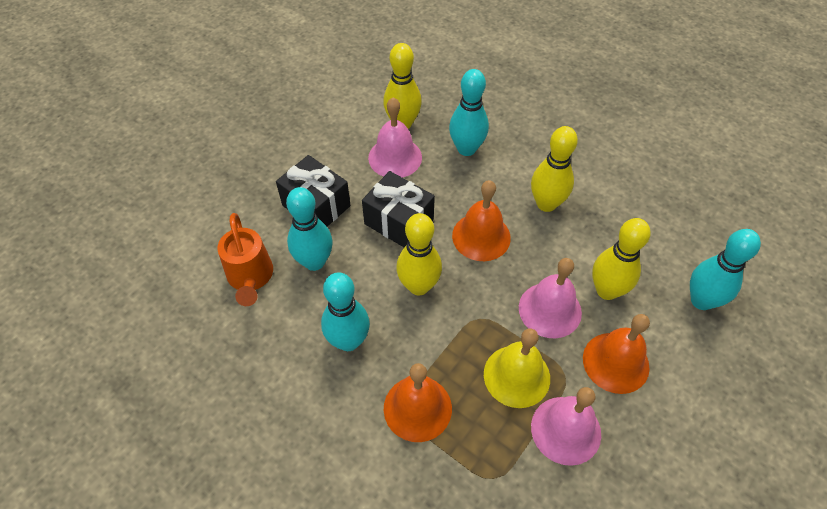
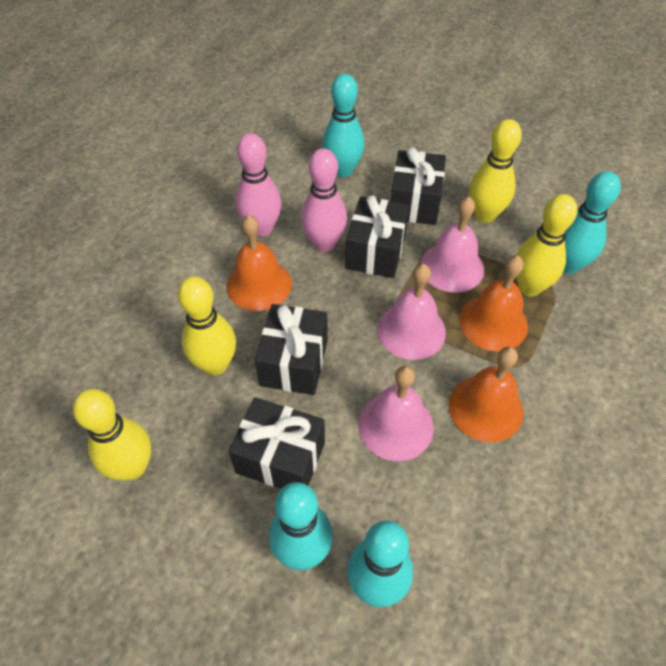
black gift: 2 -> 4
orange watering can: 1 -> 0
pink bowling pin: 0 -> 2
yellow bell: 1 -> 0

